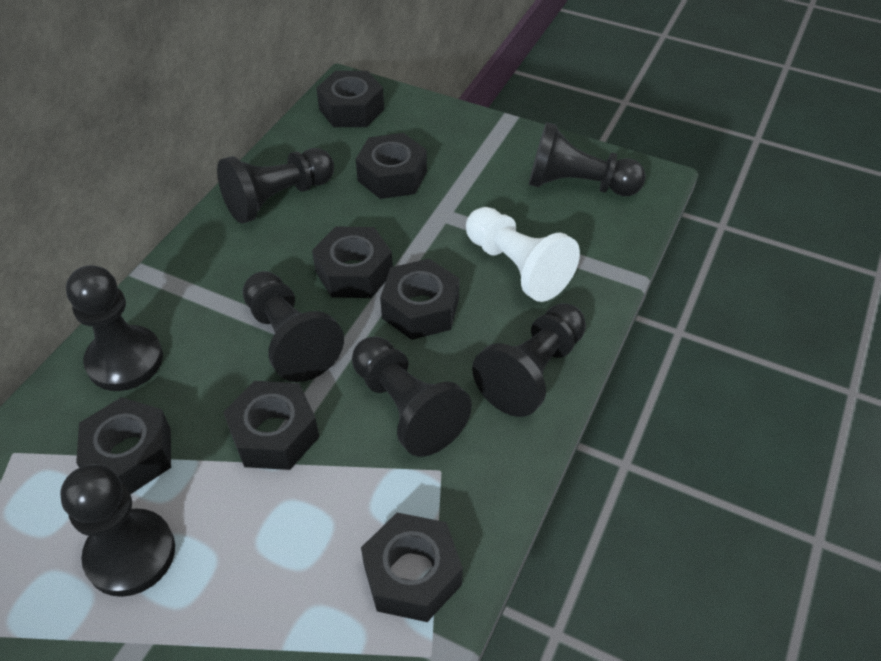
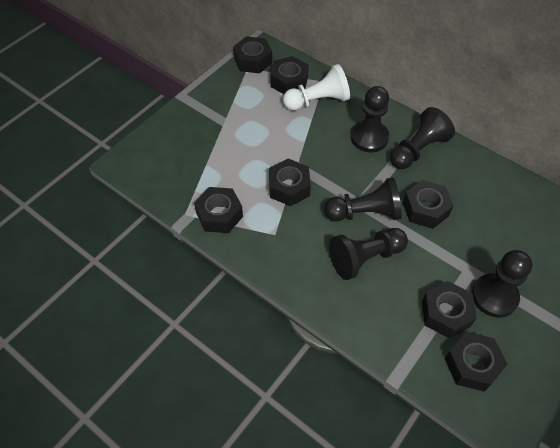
black pawn: 7 -> 5

